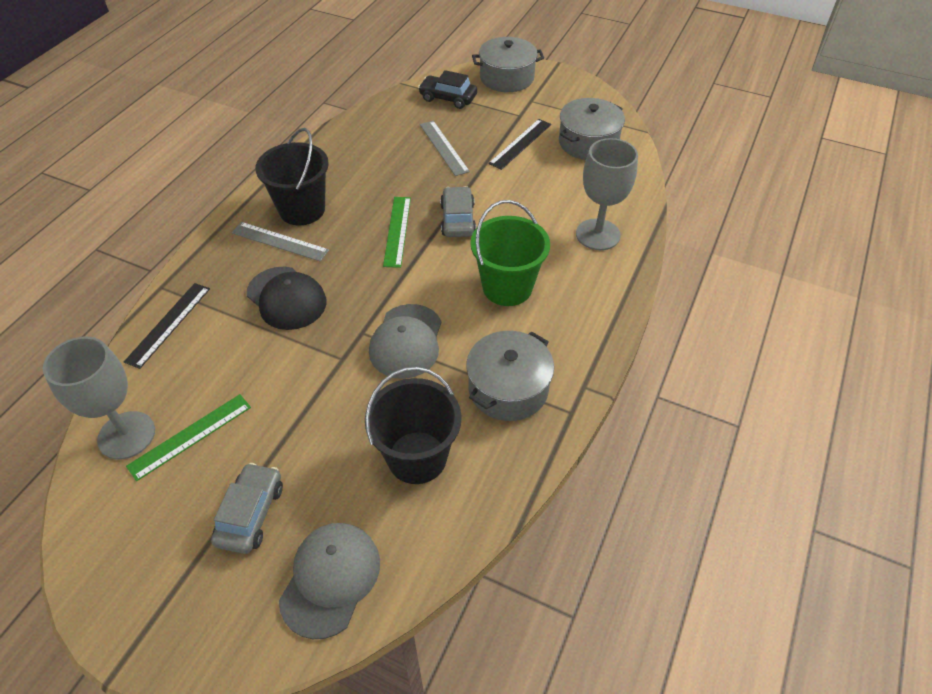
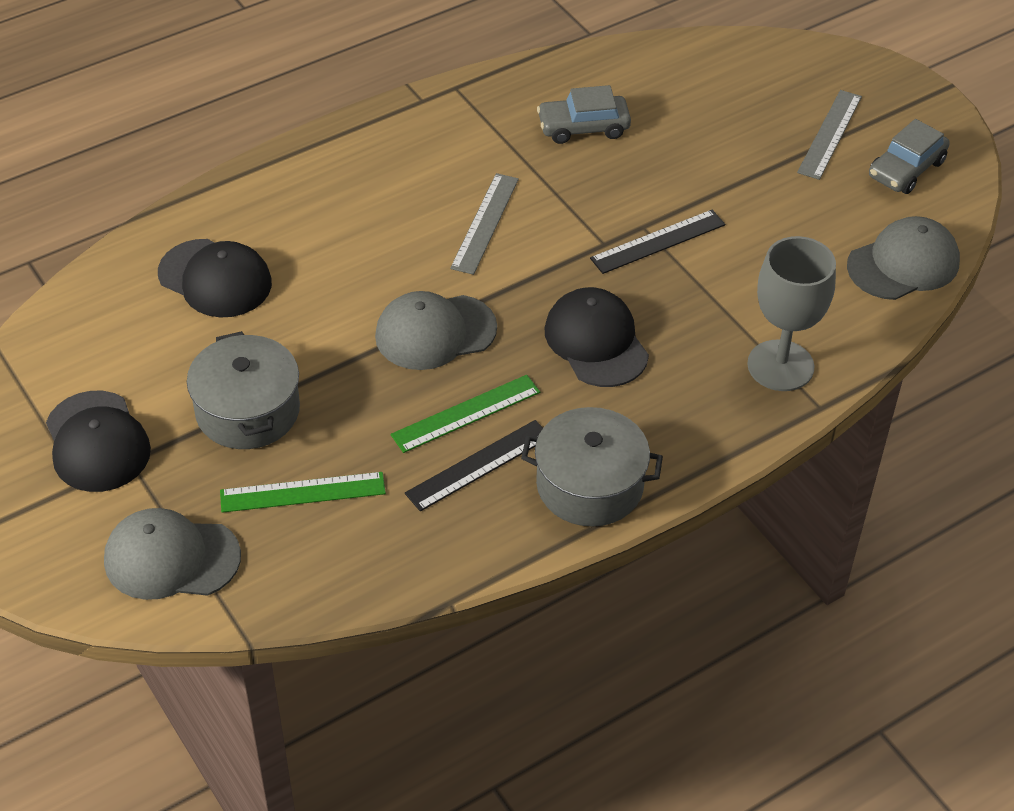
black bucket: 2 -> 0
black cap: 1 -> 3
black car: 1 -> 0
green bucket: 1 -> 0
grey cap: 2 -> 3
grey goblet: 2 -> 1
grey pot: 3 -> 2

